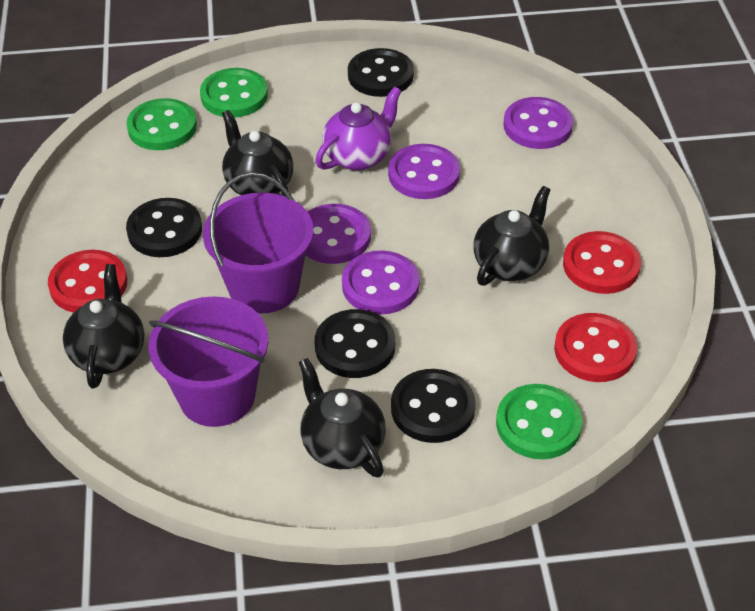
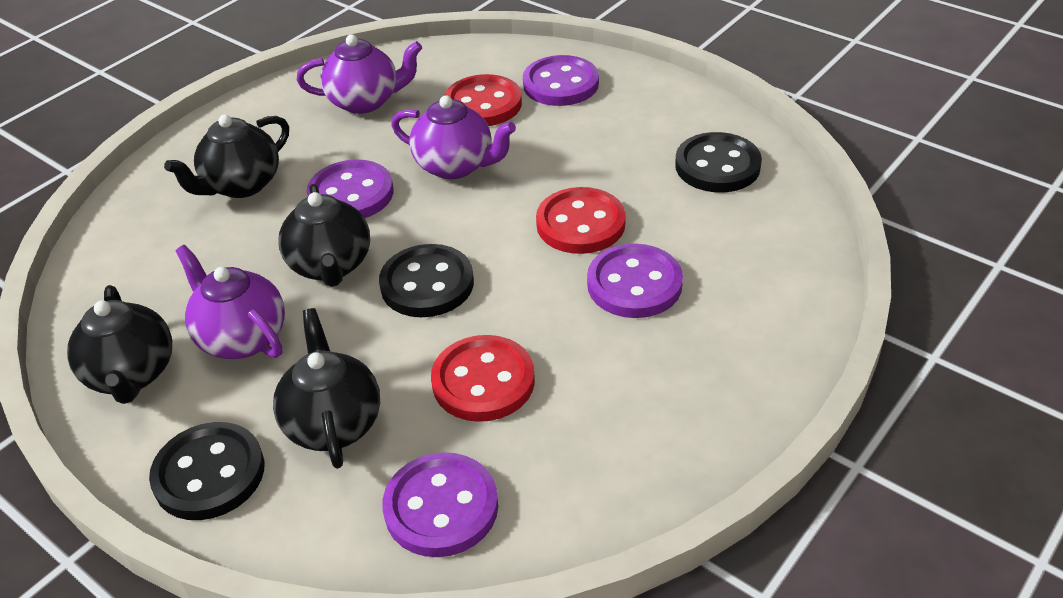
black button: 4 -> 3
green button: 3 -> 0
purple bucket: 2 -> 0
purple teapot: 1 -> 3

